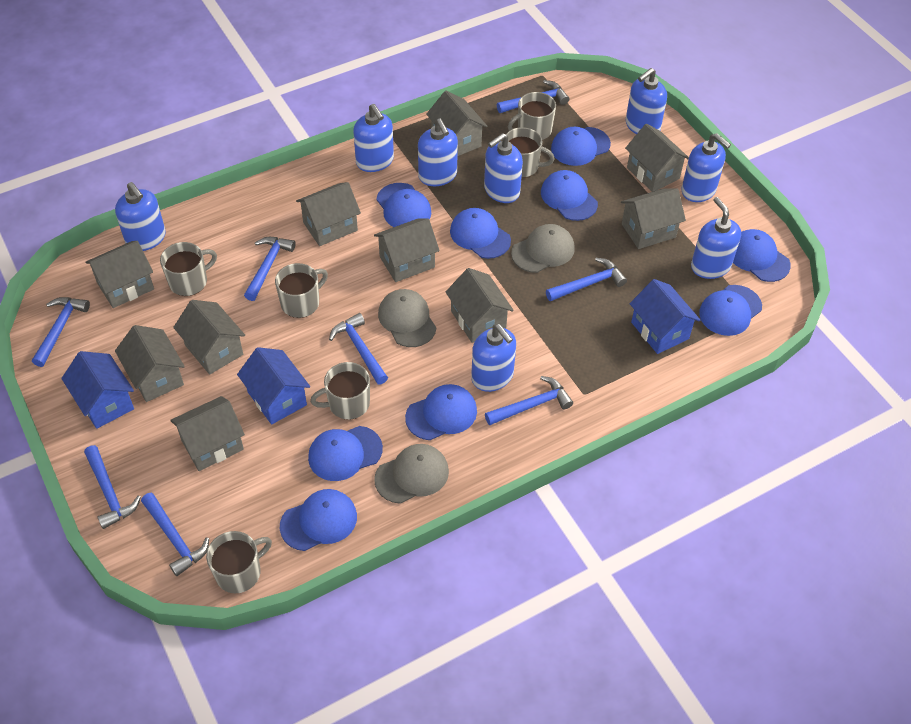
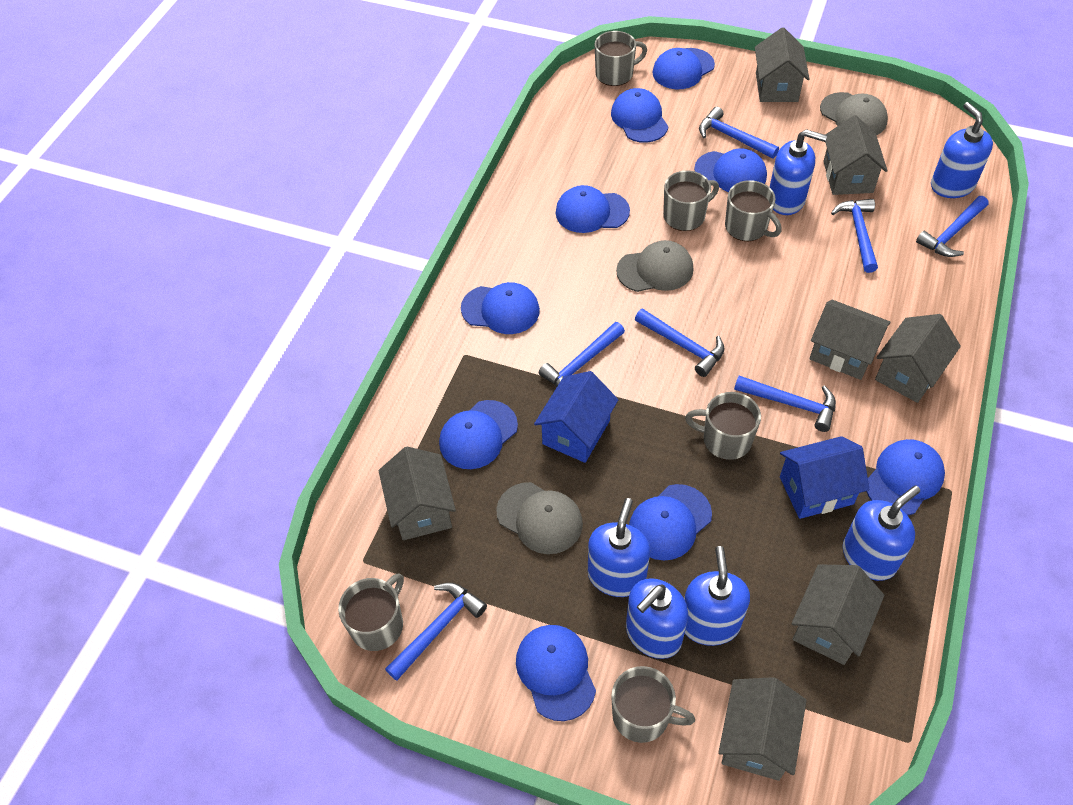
blue hammer: 8 -> 7
blue house: 3 -> 2
blue soap dispenser: 8 -> 6
grey house: 10 -> 7

